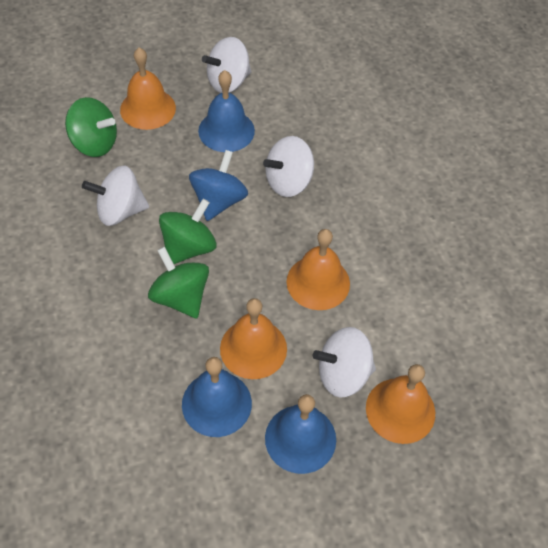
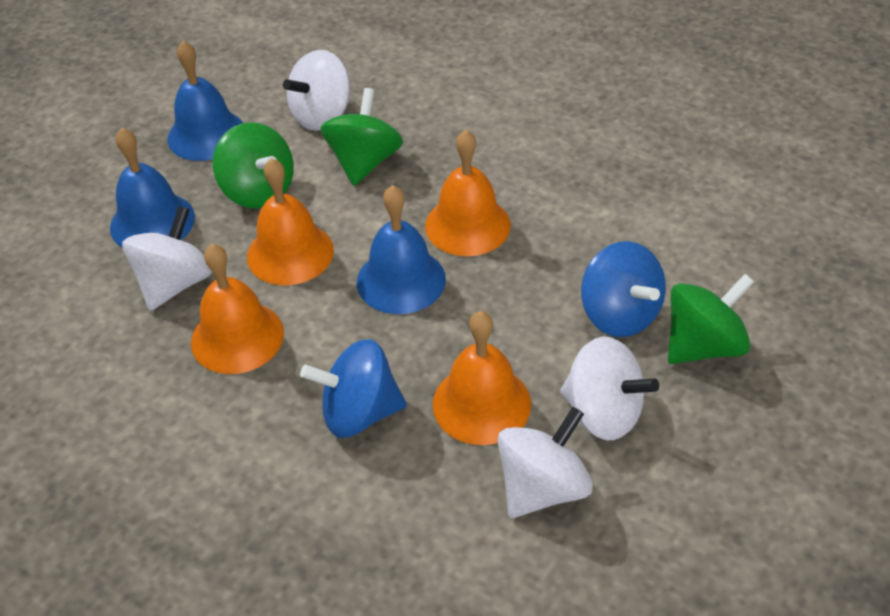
blue spinning top: 1 -> 2

